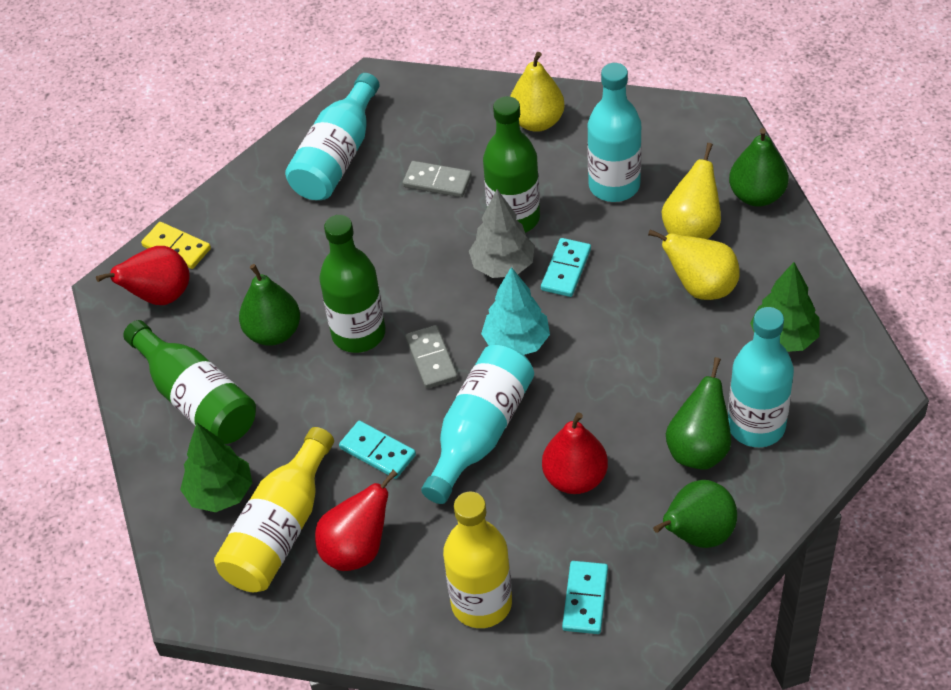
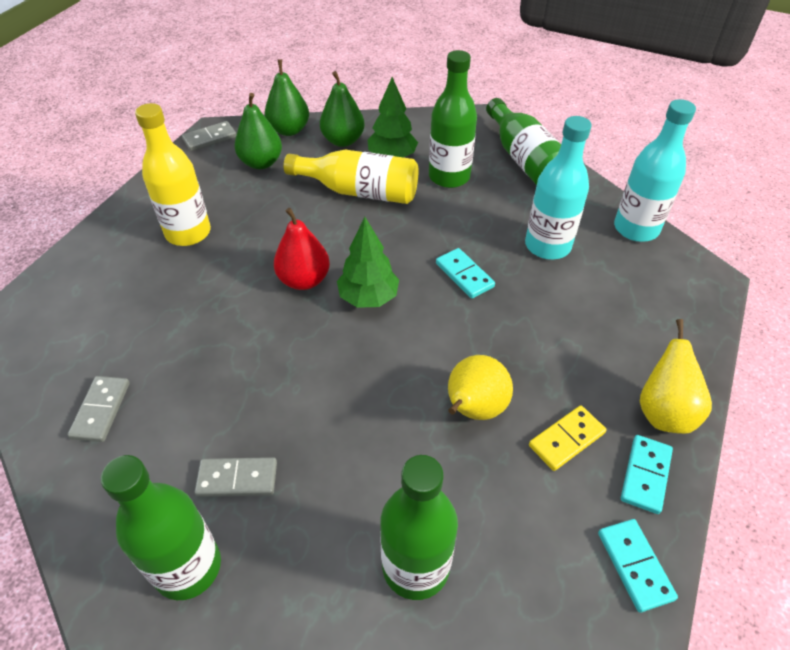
green bottle: 3 -> 4
green pear: 4 -> 3
grey domino: 2 -> 3
grey tree: 1 -> 0
red pear: 3 -> 1
turquoise bottle: 4 -> 2
turquoise tree: 1 -> 0
yellow pear: 3 -> 2

